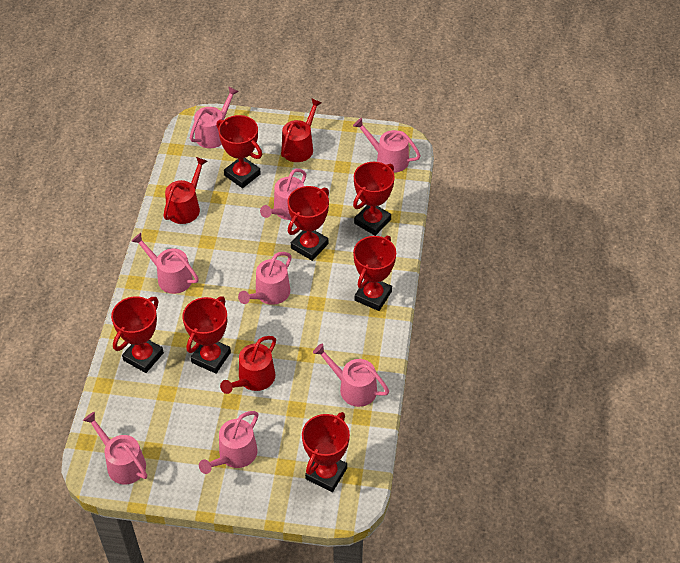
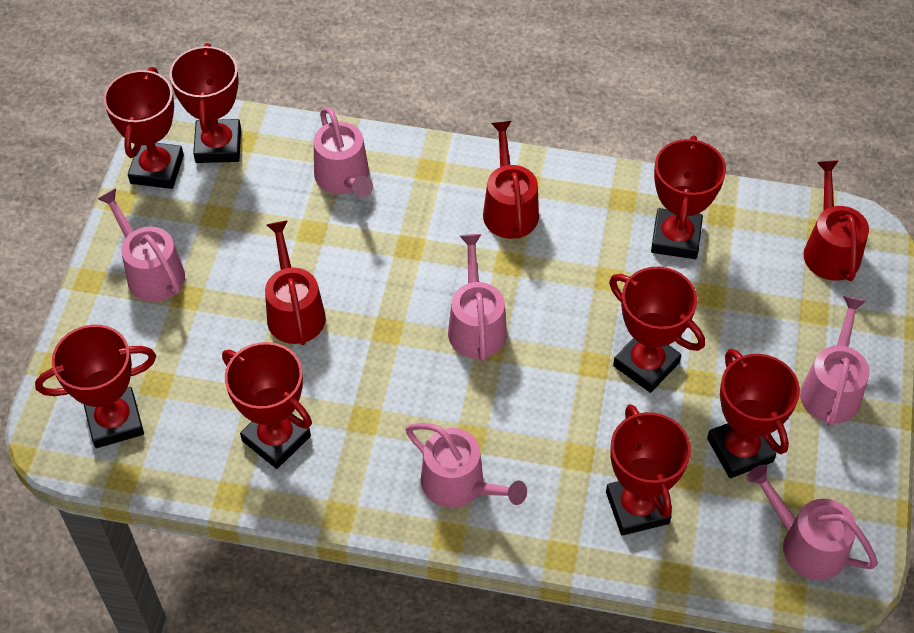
pink watering can: 8 -> 6
red trophy: 7 -> 8

